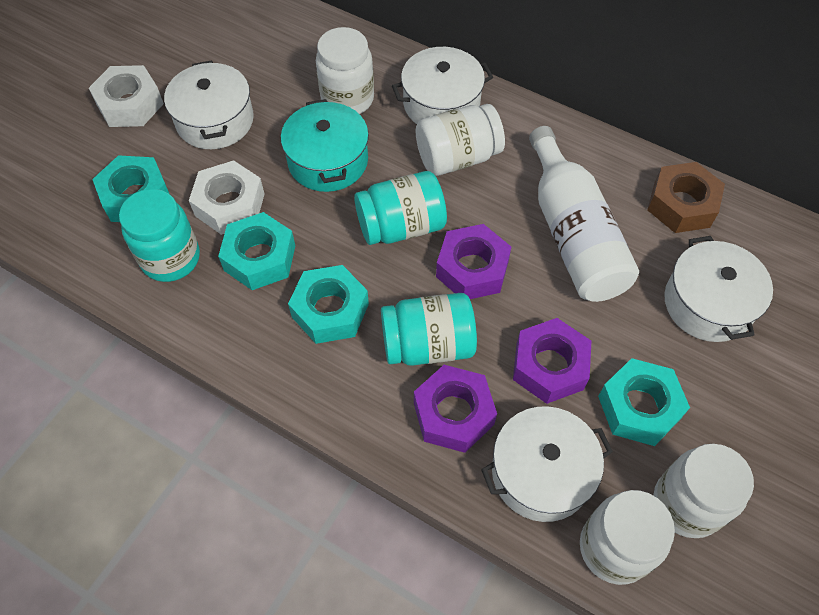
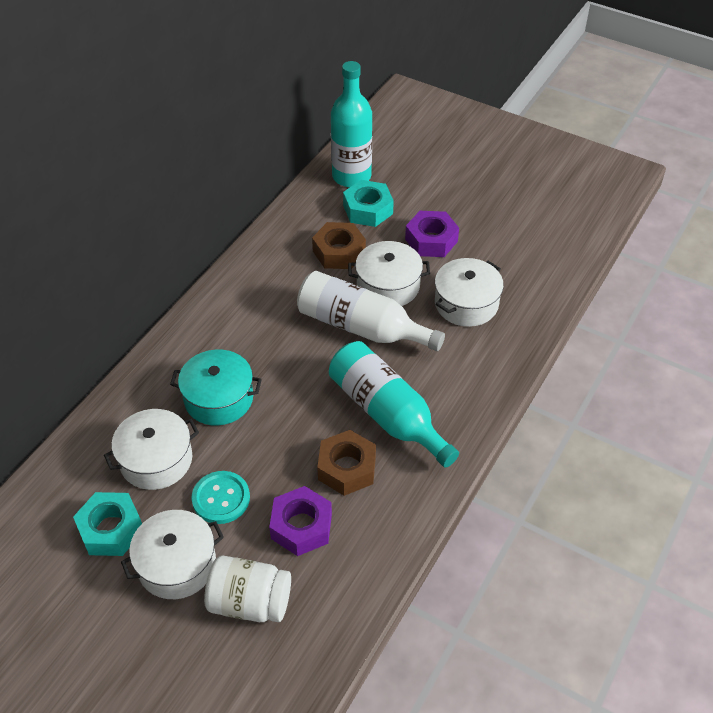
brown nut: 1 -> 2
purple nut: 3 -> 2
turquoise bottle: 0 -> 2
turquoise button: 0 -> 1
turquoise jar: 3 -> 0
turquoise nut: 4 -> 2
white jar: 4 -> 1
white nut: 2 -> 0

